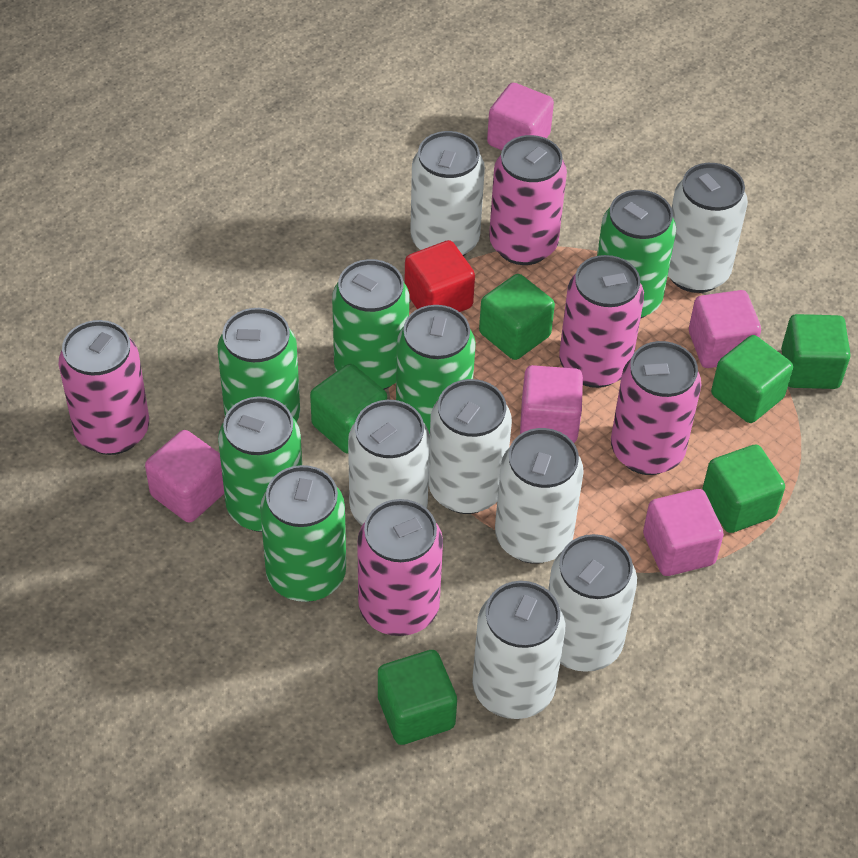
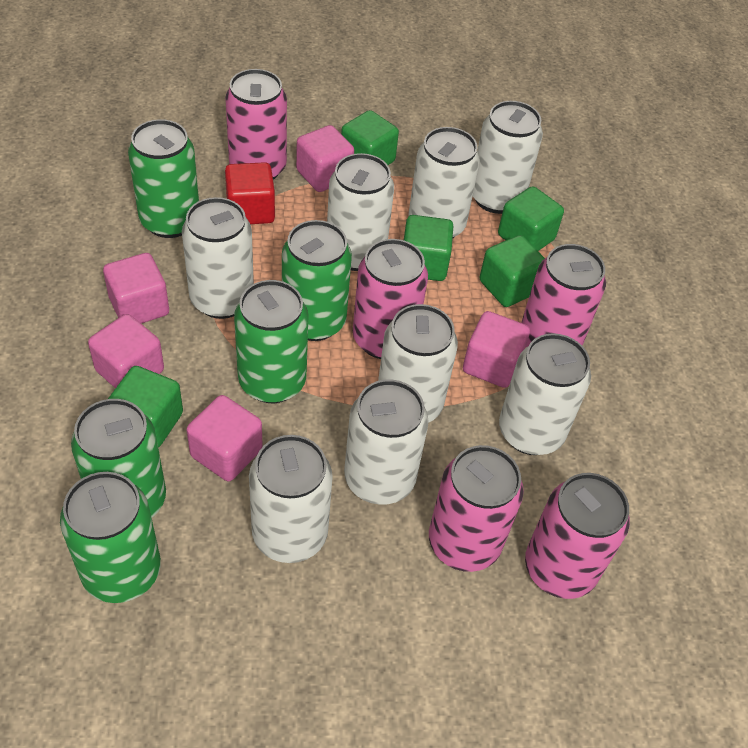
green can: 6 -> 5
green cube: 6 -> 5
white can: 7 -> 8

